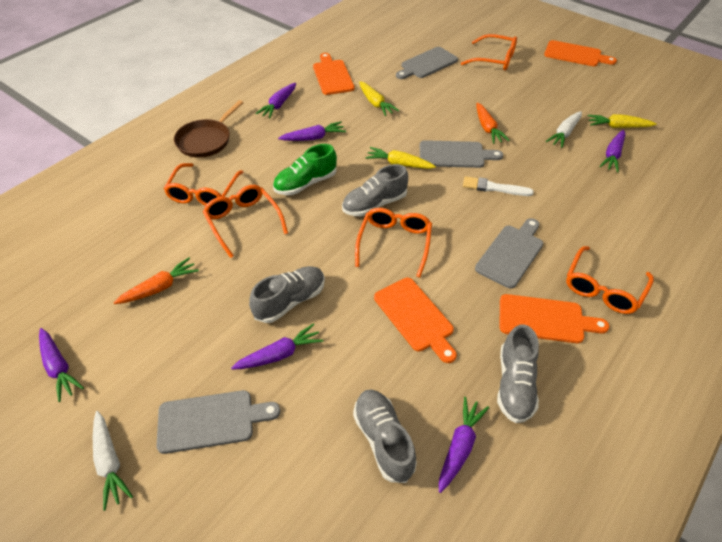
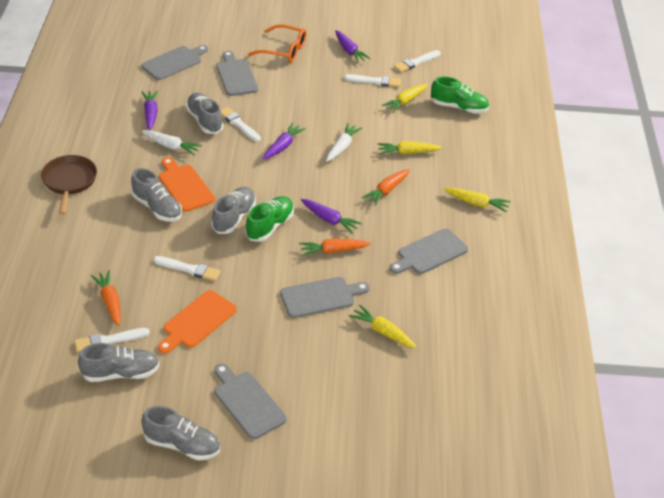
green shoe: 1 -> 2
grey cutting board: 4 -> 5
grey shoe: 4 -> 5
orange carrot: 2 -> 3
orange cutting board: 4 -> 2
orange glasses: 5 -> 1
purple carrot: 6 -> 4
white brush: 1 -> 5
yellow carrot: 3 -> 4

